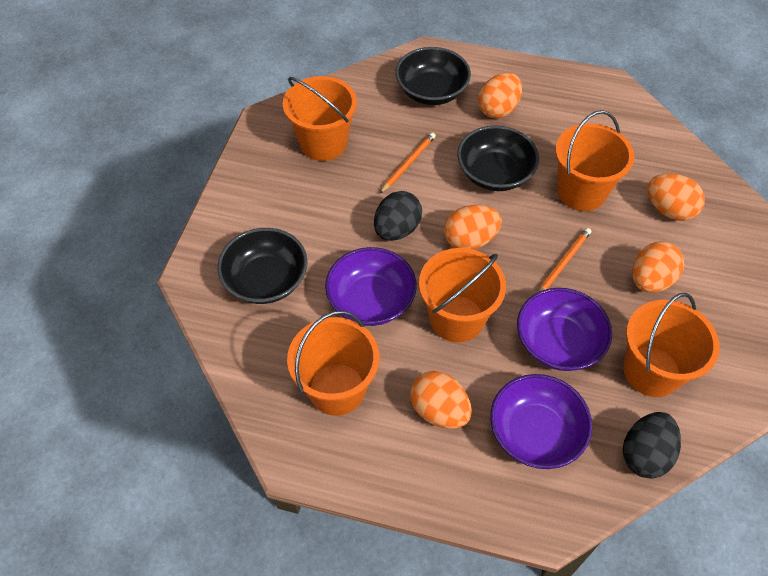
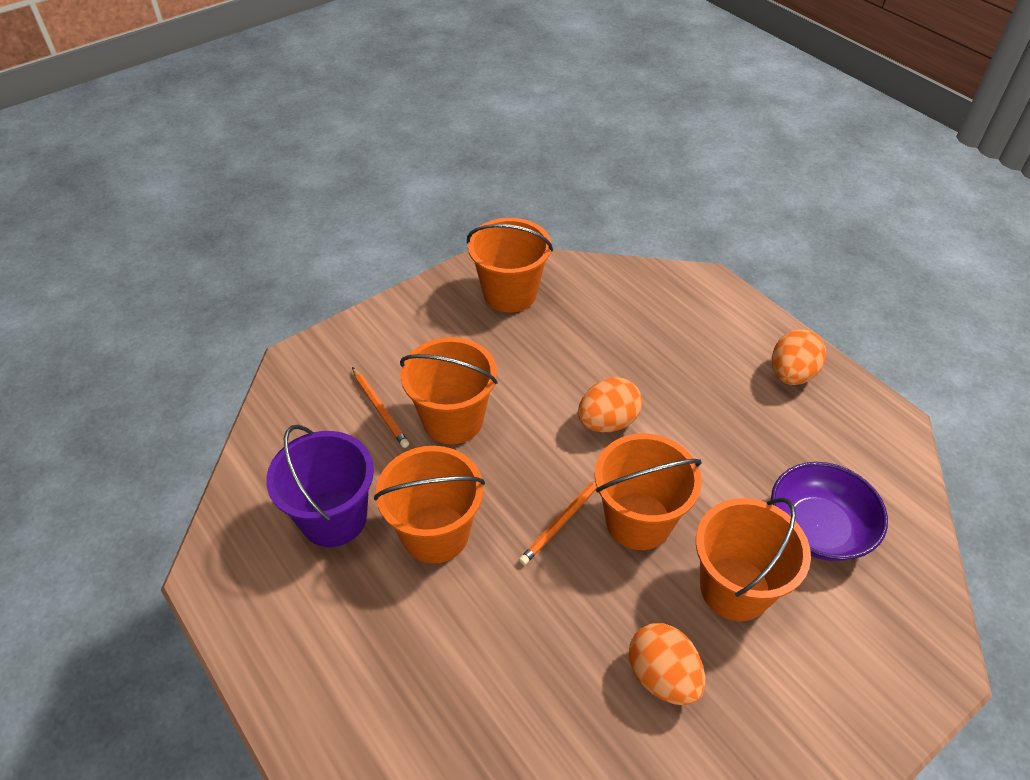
black bowl: 3 -> 0
black egg: 2 -> 0
orange egg: 5 -> 3
purple bowl: 3 -> 1
purple bucket: 0 -> 1

